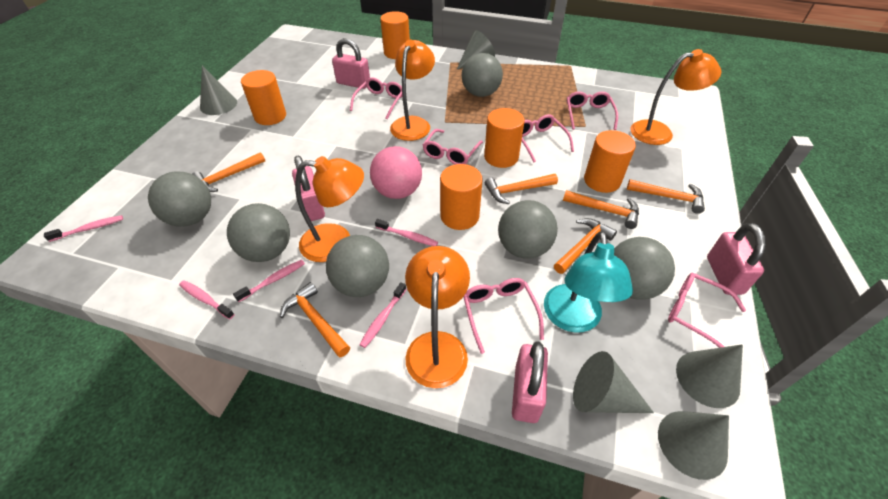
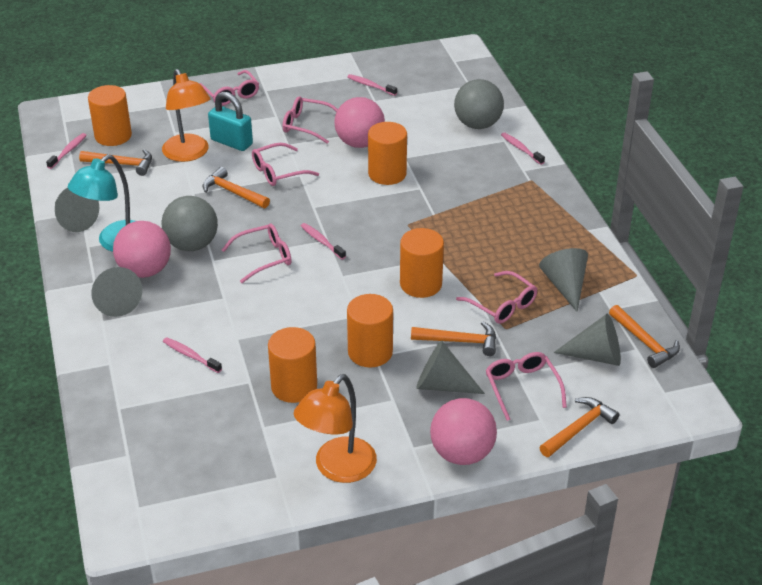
grey ball: 6 -> 2
orange hammer: 6 -> 5
orange lamp: 4 -> 2
pink ball: 1 -> 3
pink padlock: 4 -> 0
turquoise padlock: 0 -> 1

